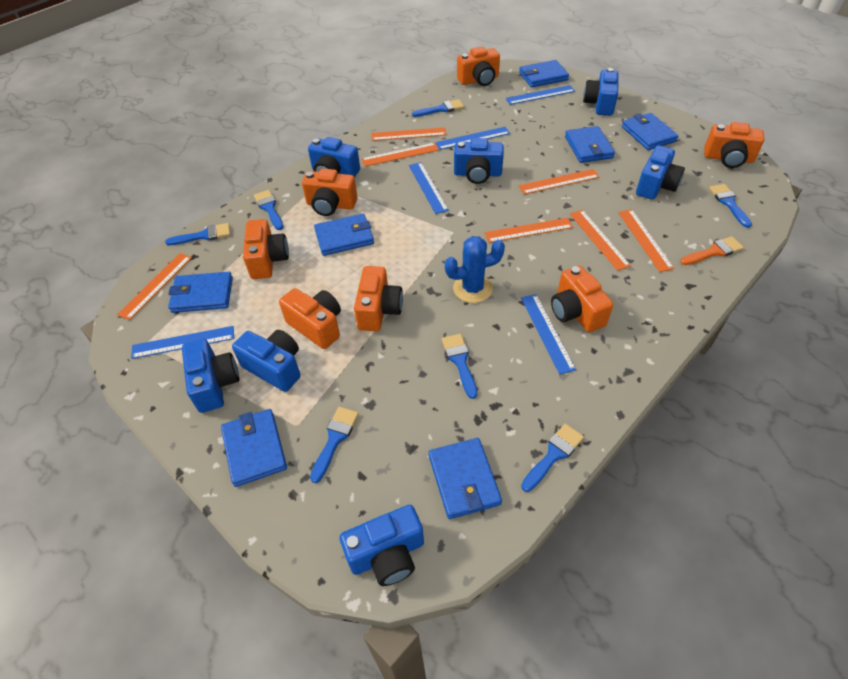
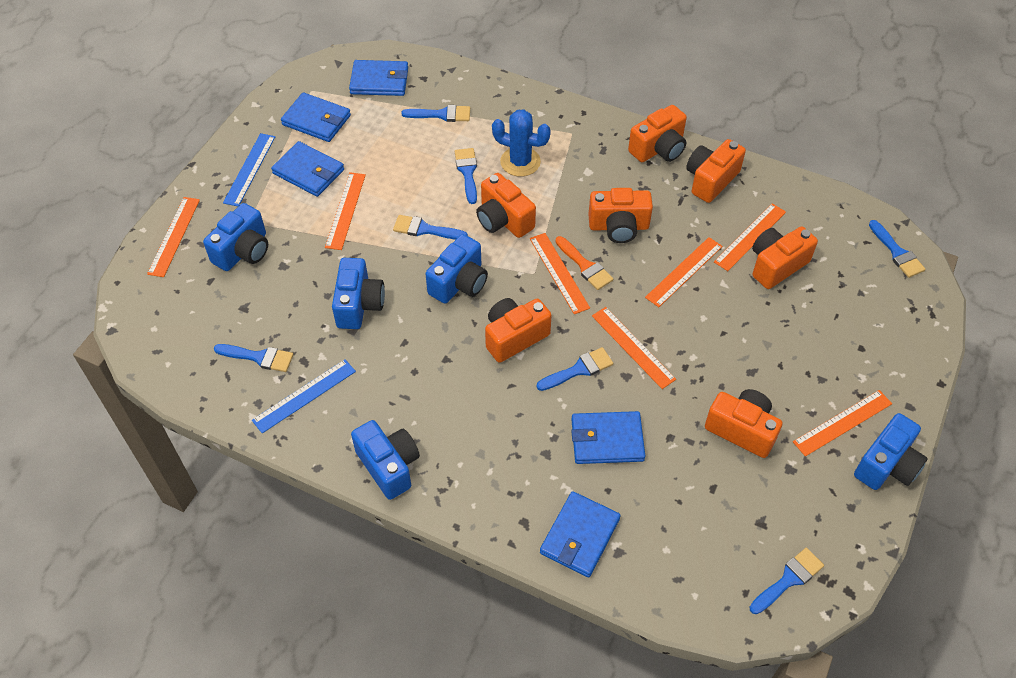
blue camera: 7 -> 5
blue ruler: 5 -> 2
blue wallet: 7 -> 5

